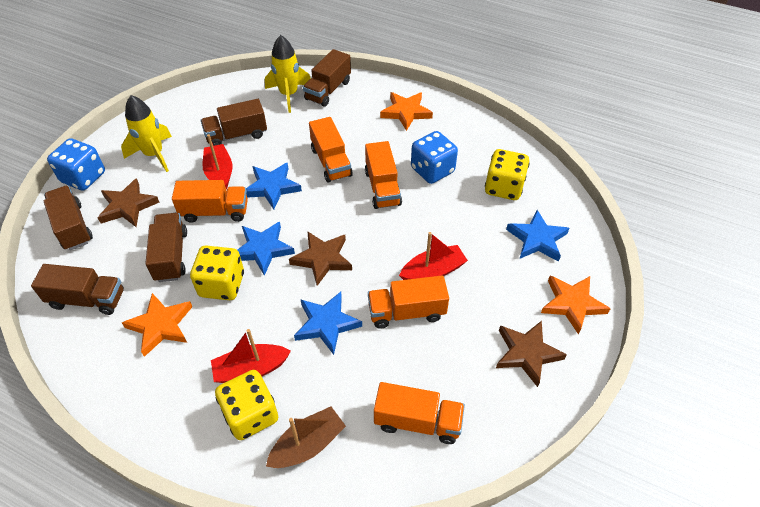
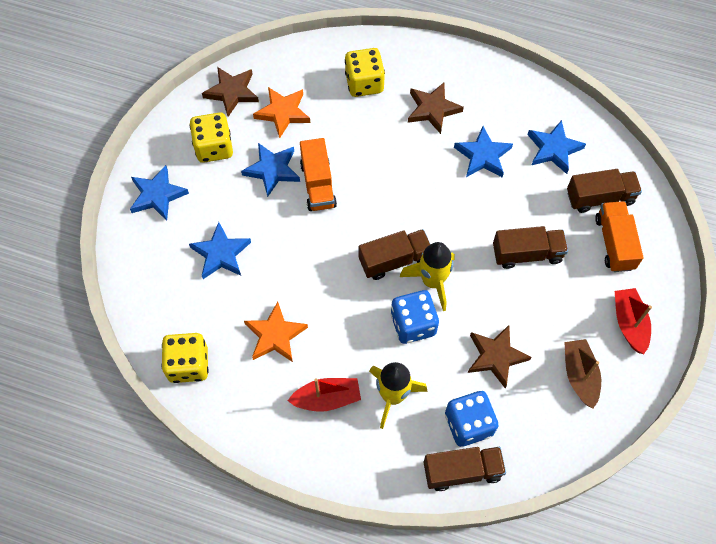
blue star: 4 -> 5
brown truck: 5 -> 4
orange star: 3 -> 2
orange truck: 5 -> 2
red boat: 3 -> 2

